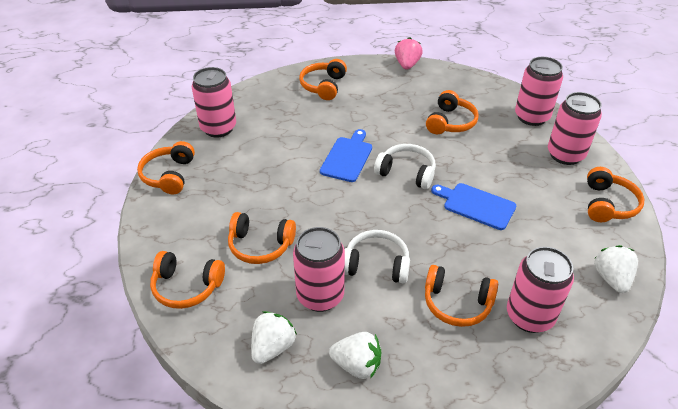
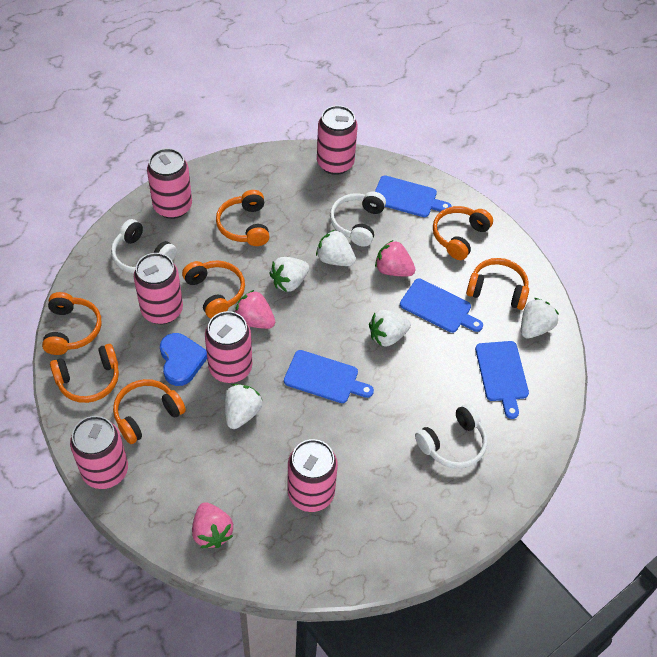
blue cutting board: 2 -> 4
blue heart: 0 -> 1
pink can: 5 -> 6
pink strawberry: 1 -> 3
white headphones: 2 -> 3
white strawberry: 3 -> 5

